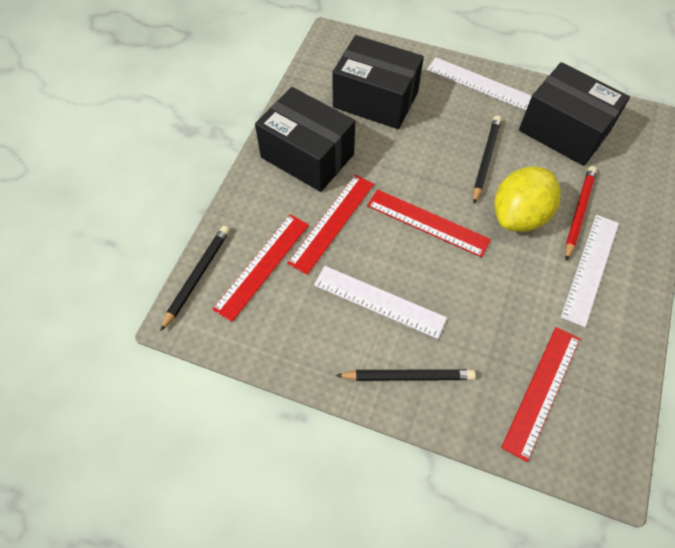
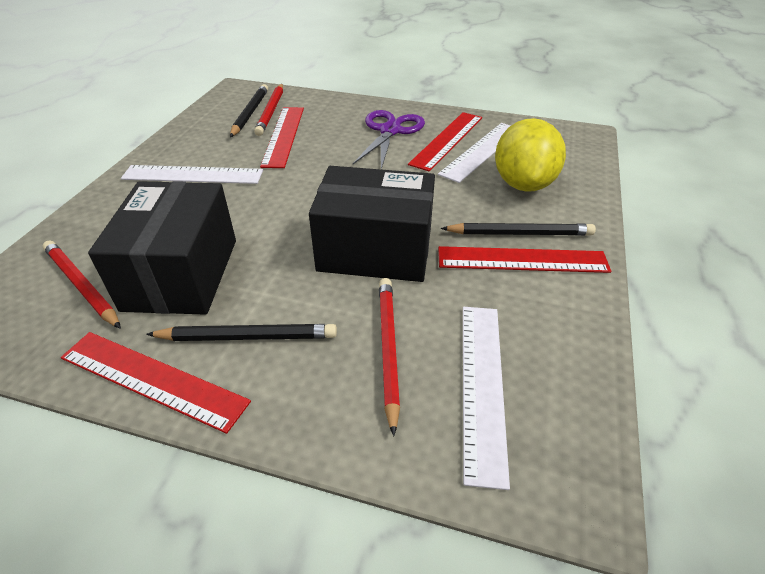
black box: 3 -> 2
purple scissors: 0 -> 1
red pencil: 1 -> 3

